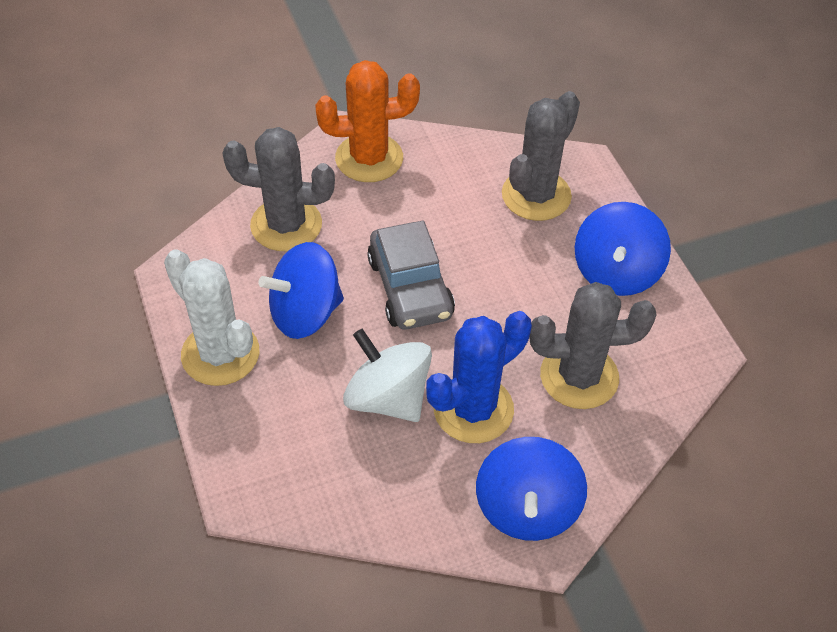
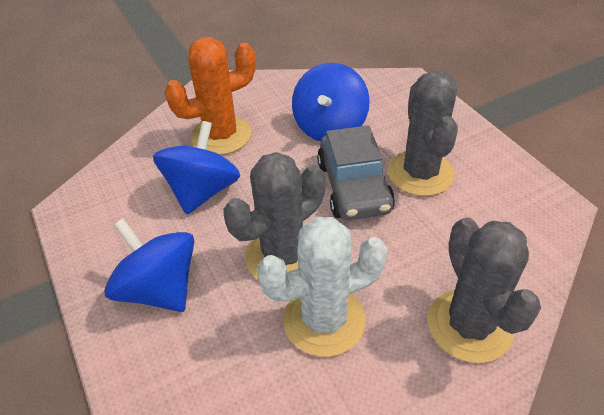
blue cactus: 1 -> 0
white spinning top: 1 -> 0

